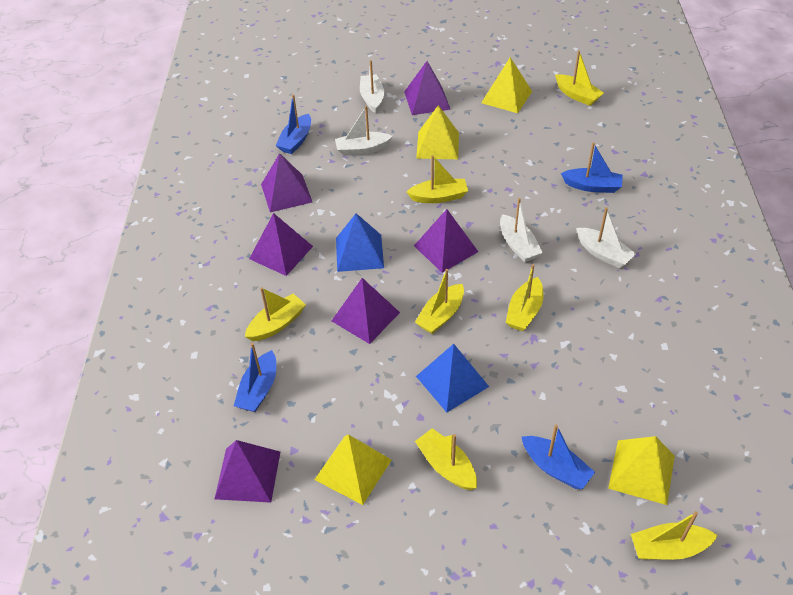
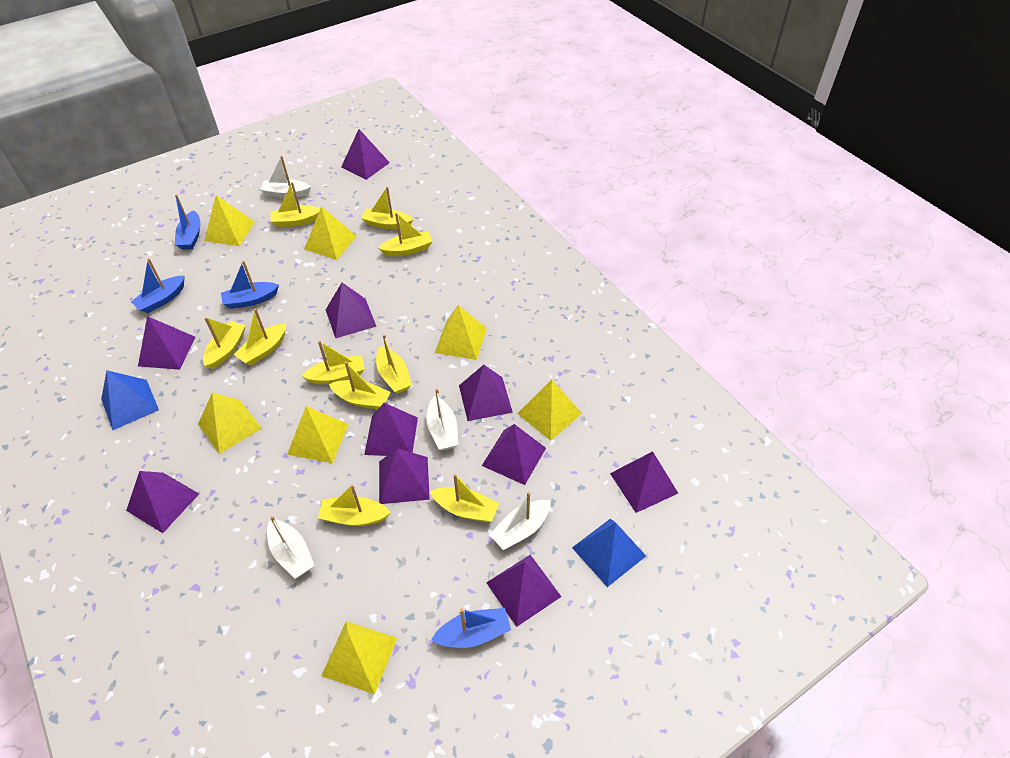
purple pyramid: 6 -> 10
yellow boat: 7 -> 10
yellow pyramid: 4 -> 7

